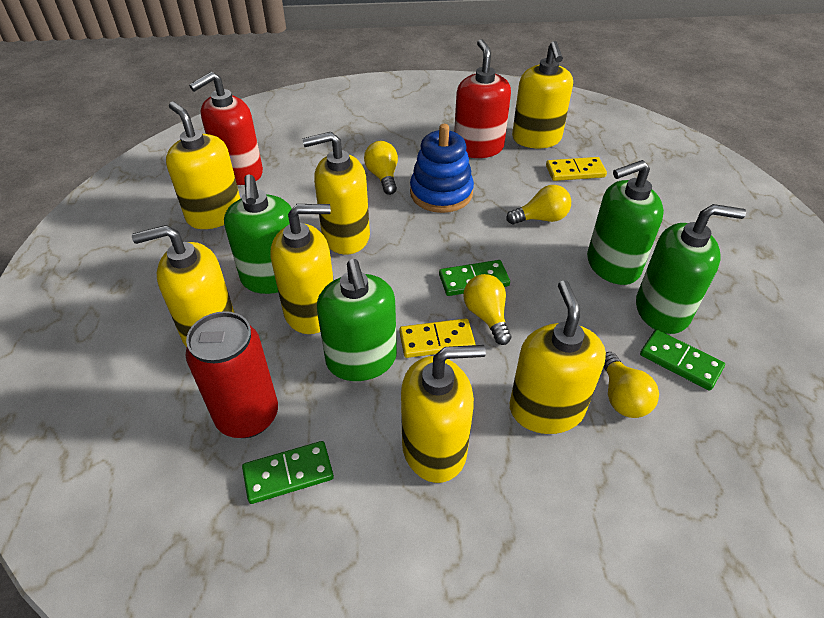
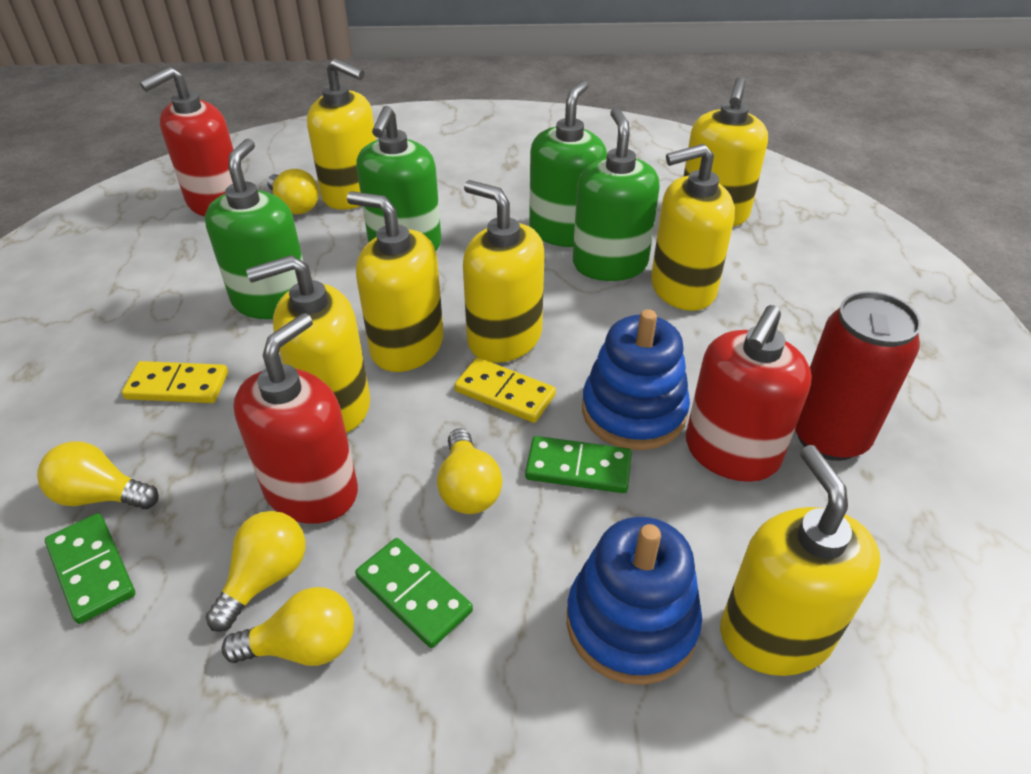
blue stacking toy: 1 -> 2
red soap dispenser: 2 -> 3
yellow light bulb: 4 -> 5

